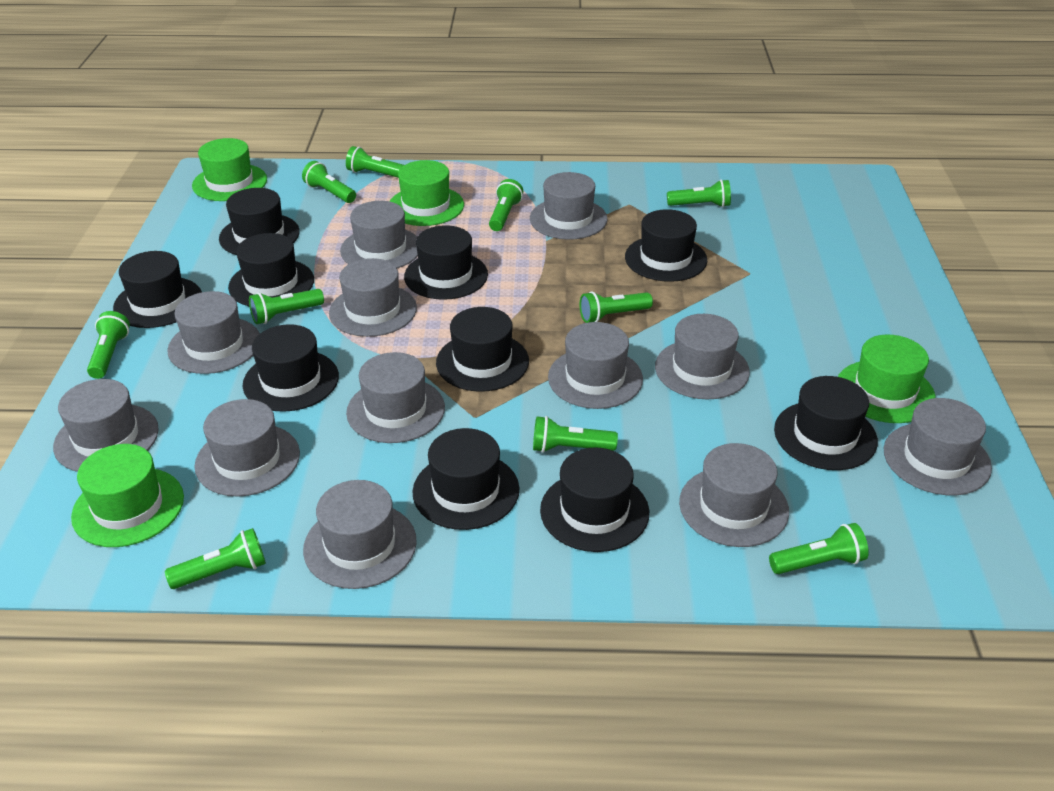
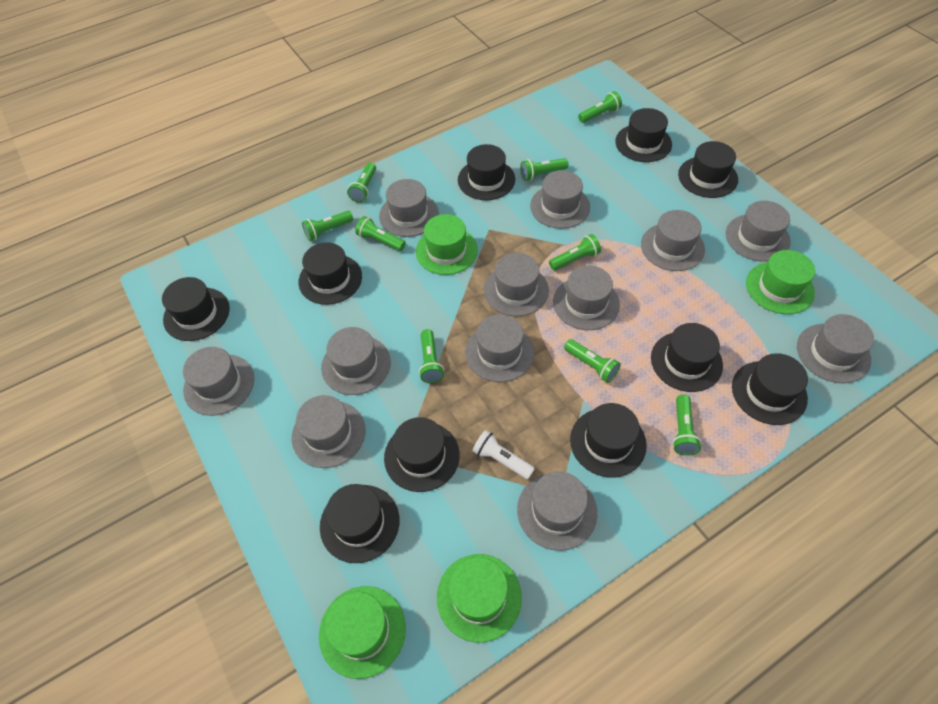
green flashlight: 10 -> 9
white flashlight: 0 -> 1

